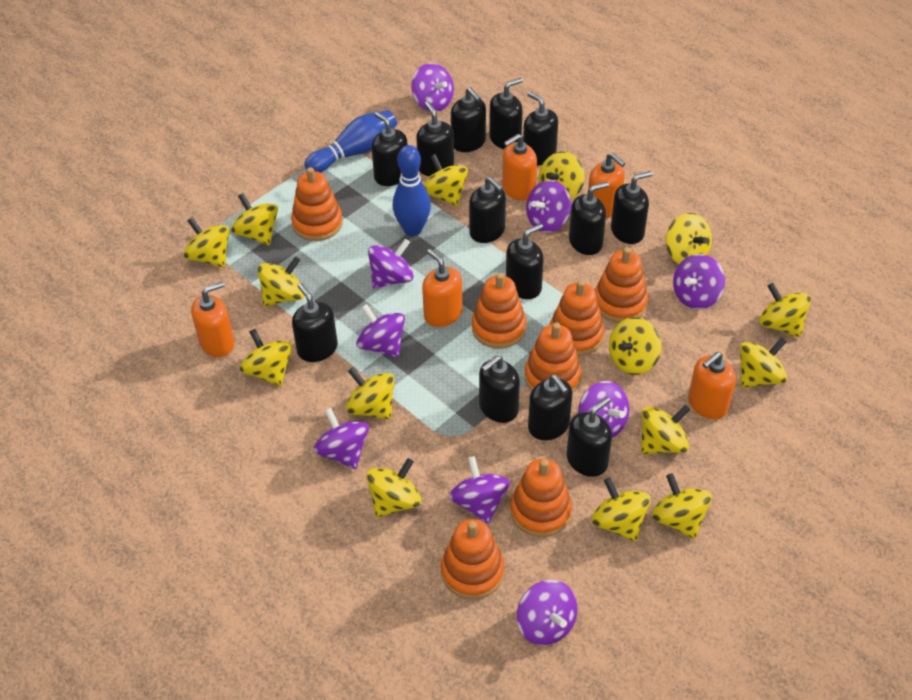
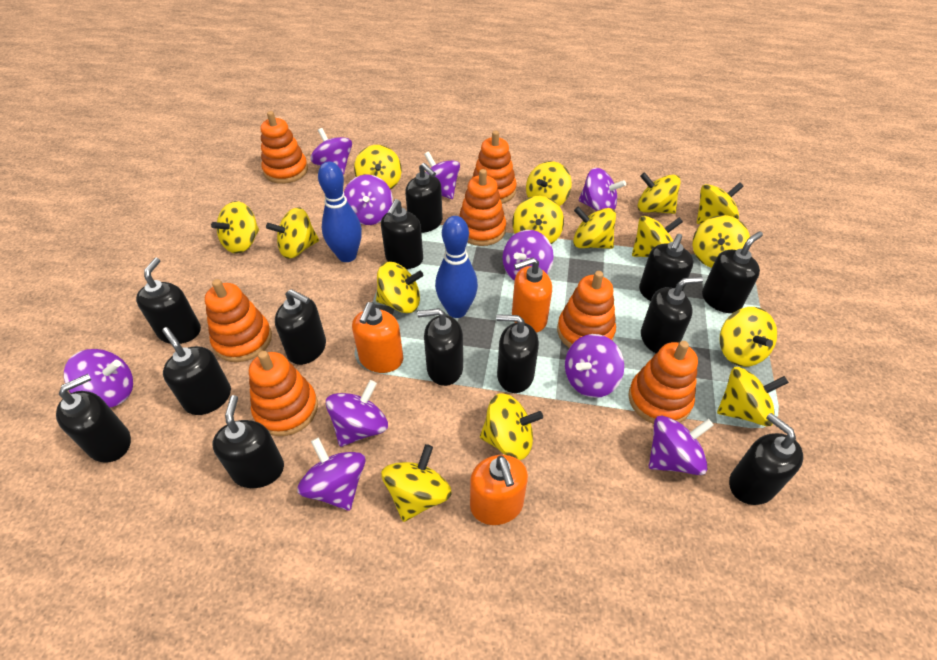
orange soap dispenser: 5 -> 3
purple spinning top: 9 -> 10

